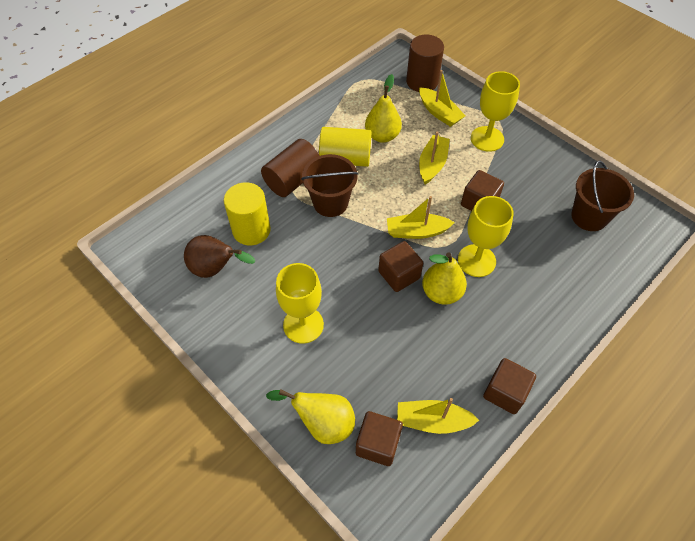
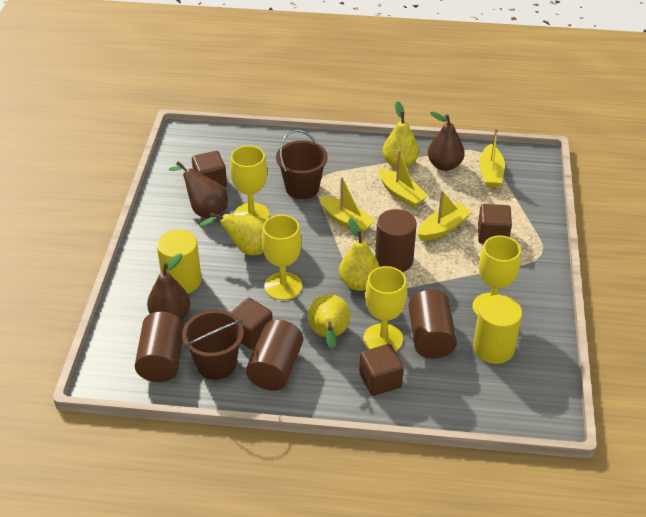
brown cylinder: 2 -> 4
brown pear: 1 -> 3
yellow goblet: 3 -> 4
yellow pear: 3 -> 4

